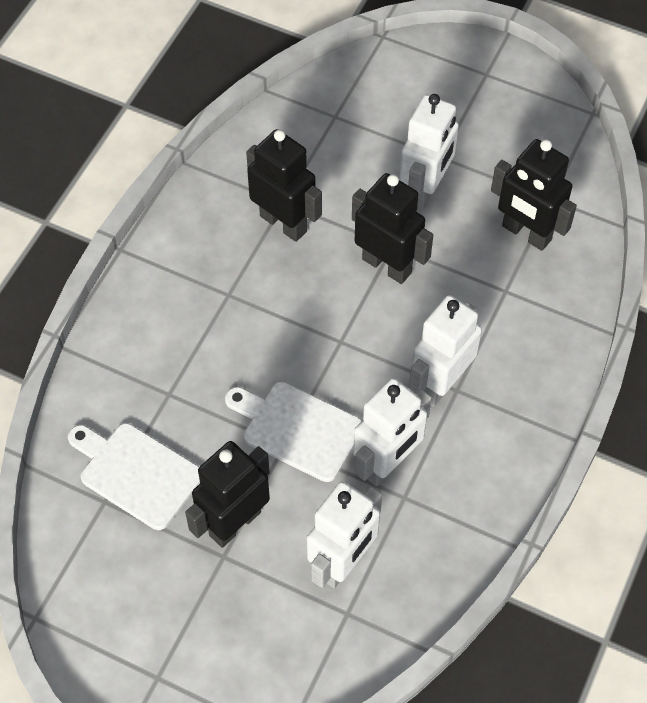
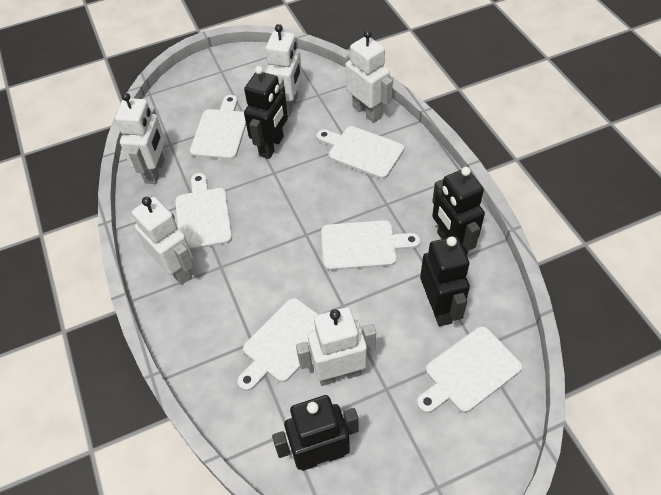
white cutting board: 2 -> 6
white robot: 4 -> 5

